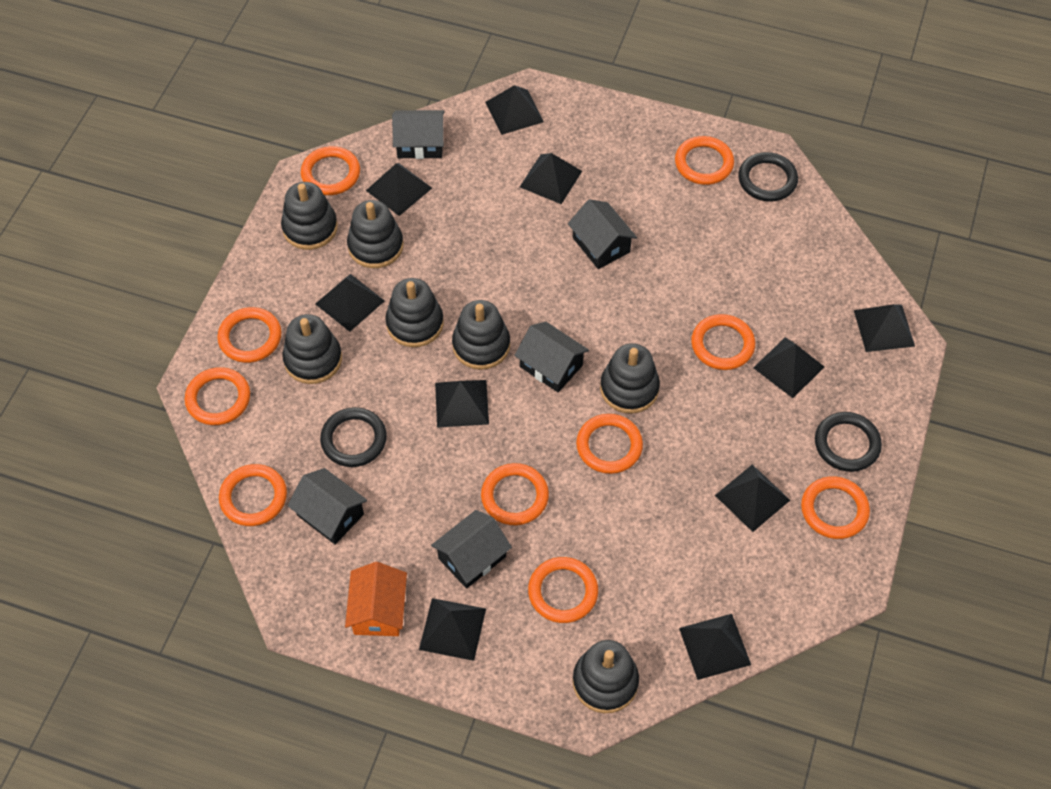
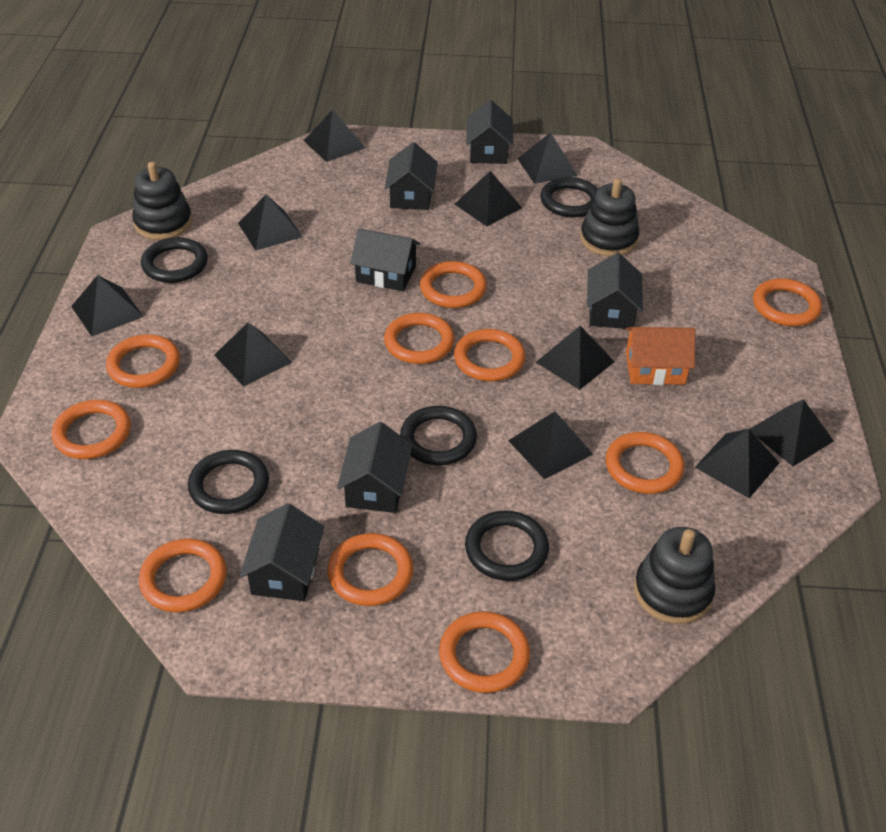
black house: 5 -> 6
black ring: 3 -> 5
black stacking toy: 7 -> 3

